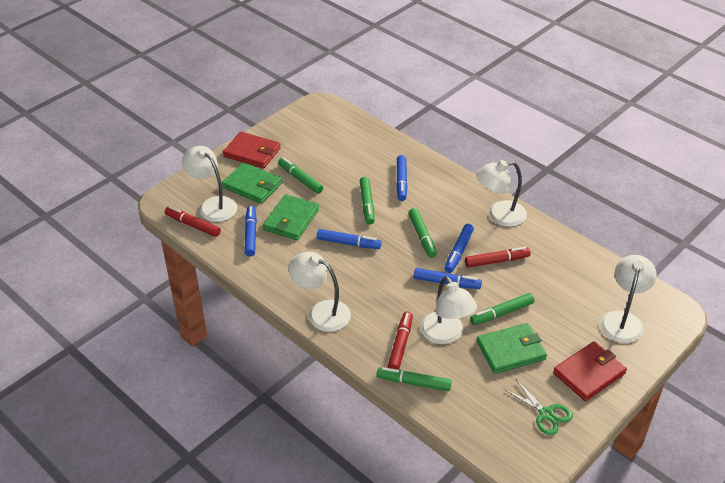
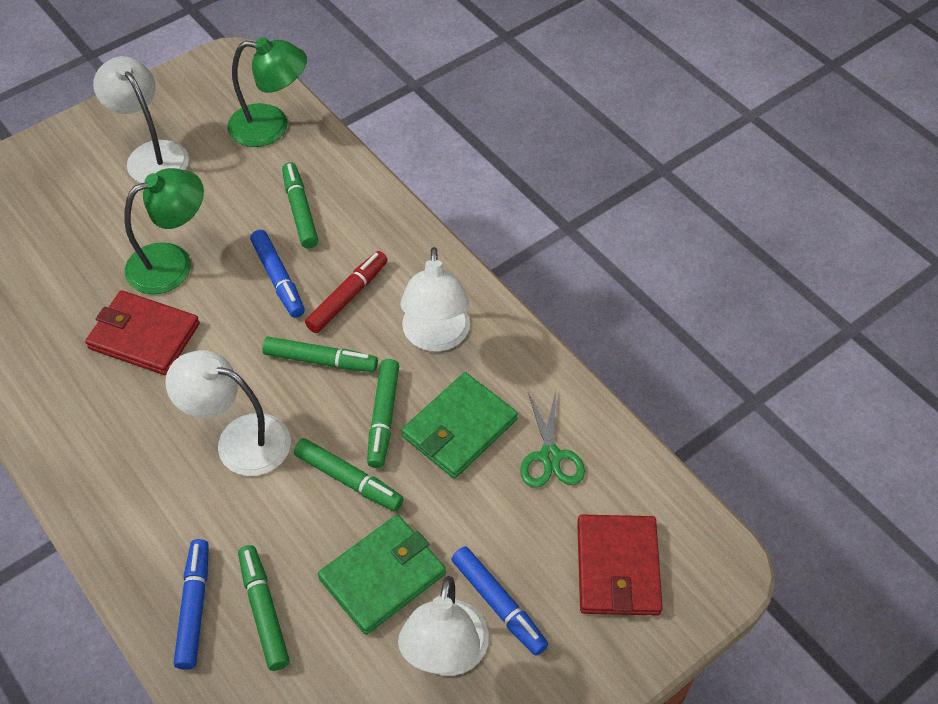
blue marker: 5 -> 3
green lamp: 0 -> 2
green wallet: 3 -> 2
red marker: 3 -> 1
white lamp: 5 -> 4

